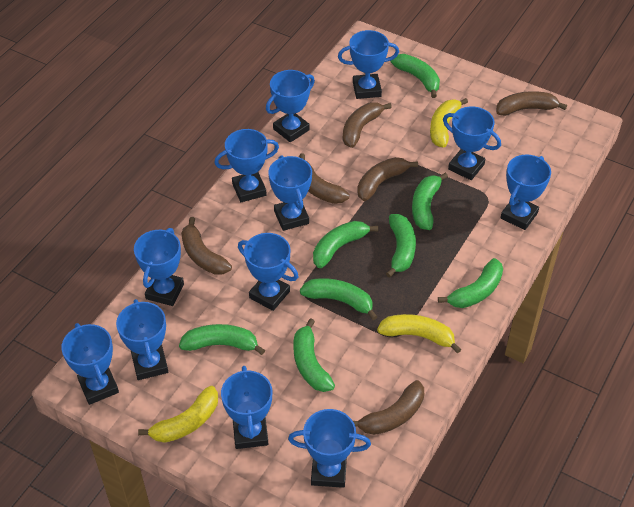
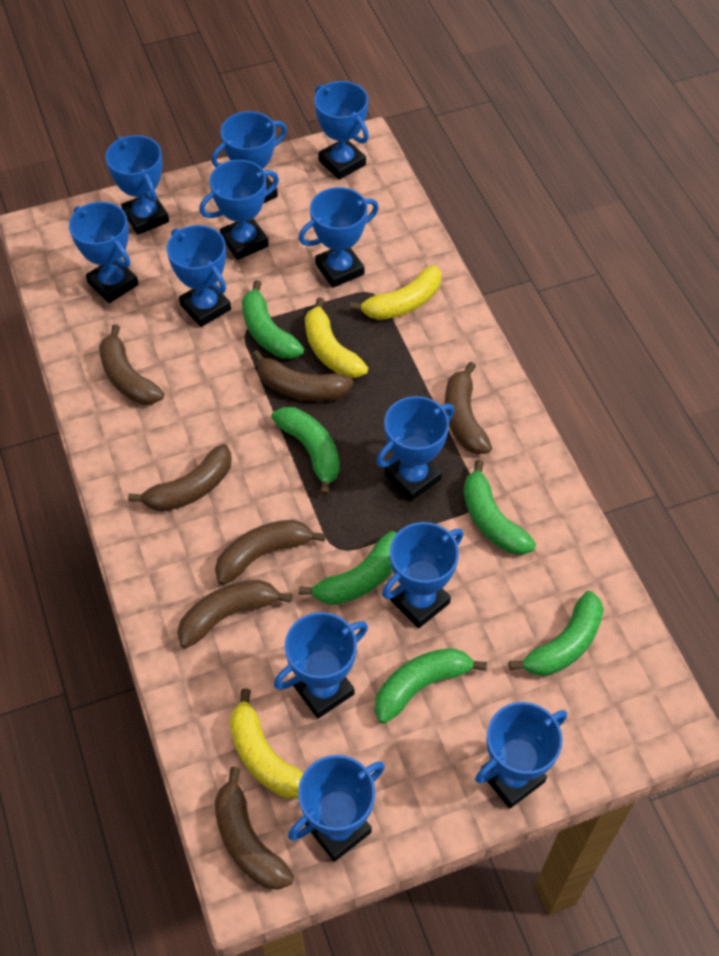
brown banana: 6 -> 7
green banana: 8 -> 6

